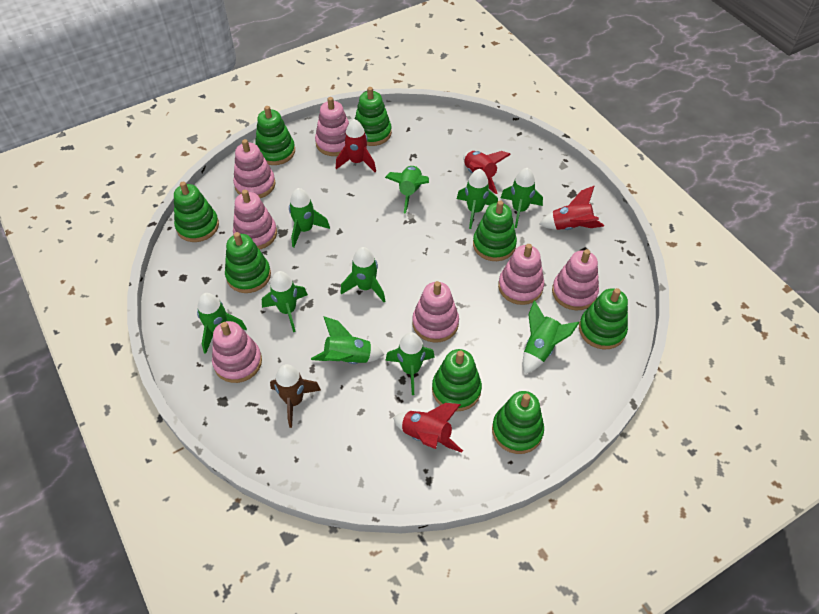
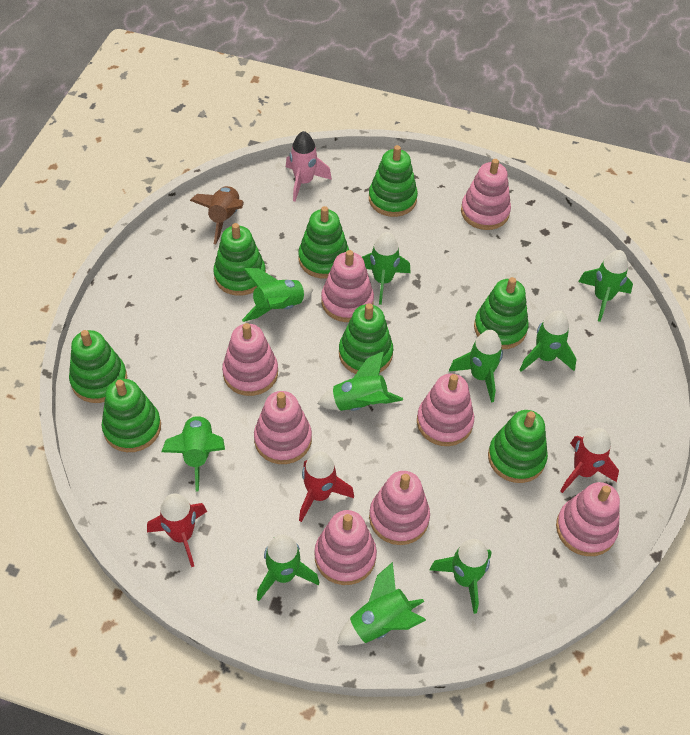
pink rocket: 0 -> 1
pink stacking toy: 7 -> 8
red rocket: 4 -> 3

